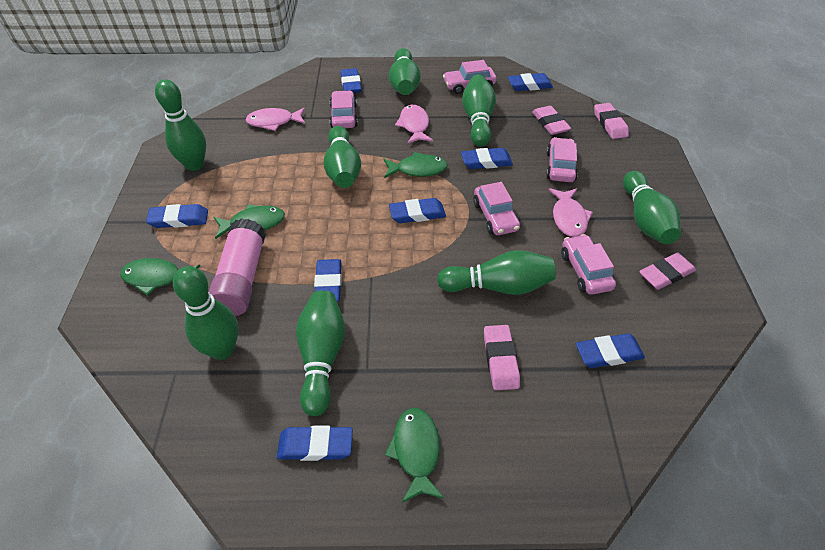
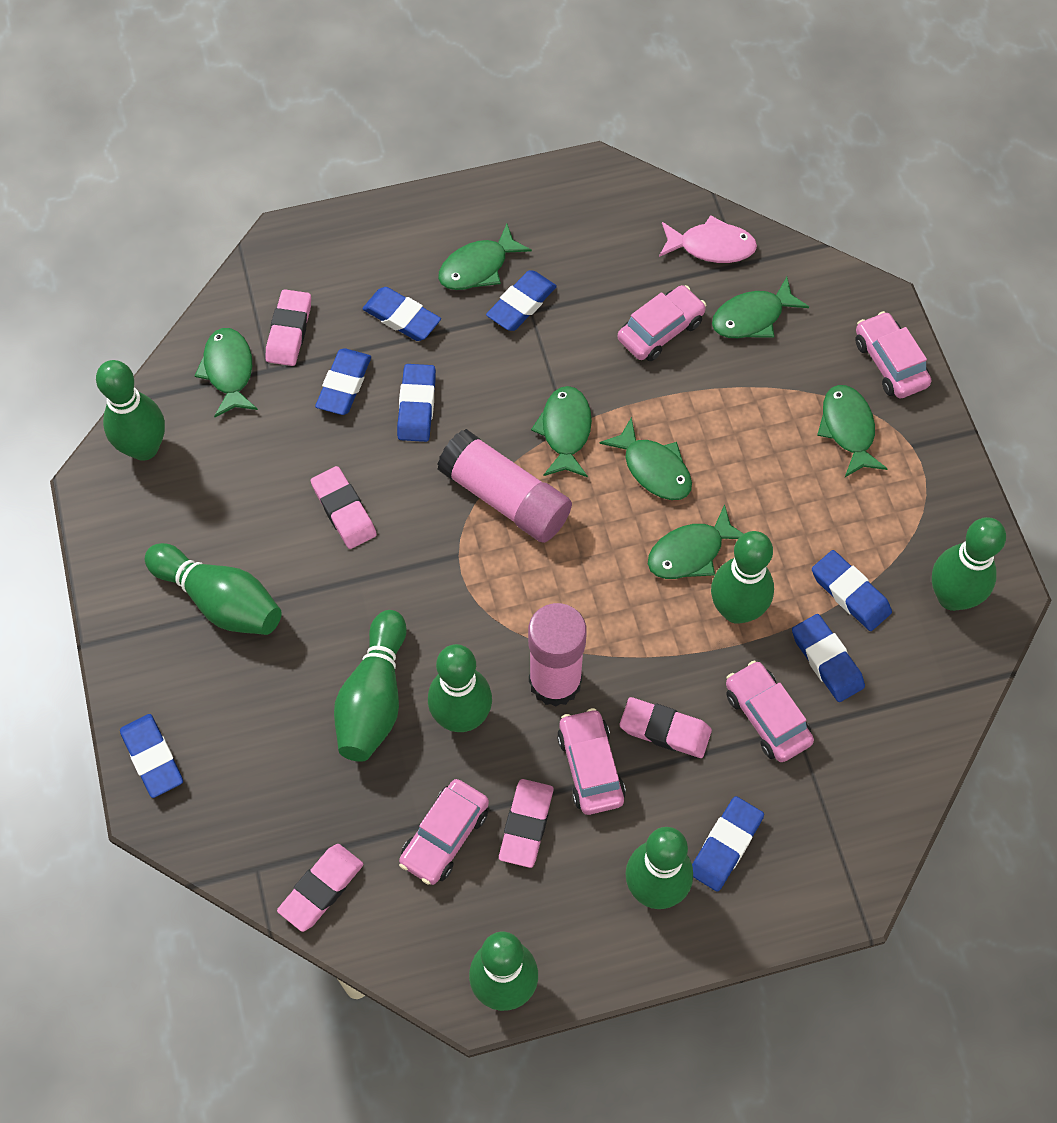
green fish: 4 -> 7
pink eraser: 4 -> 5
pink fish: 3 -> 1
pink glue stick: 1 -> 2

